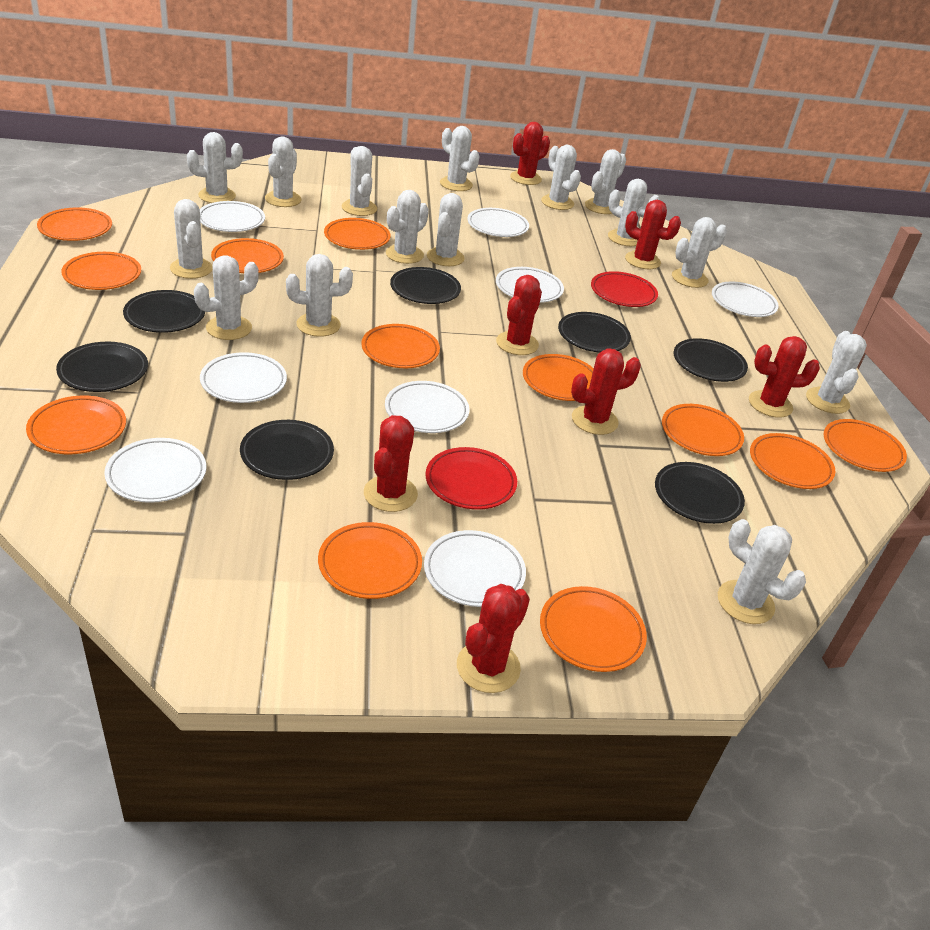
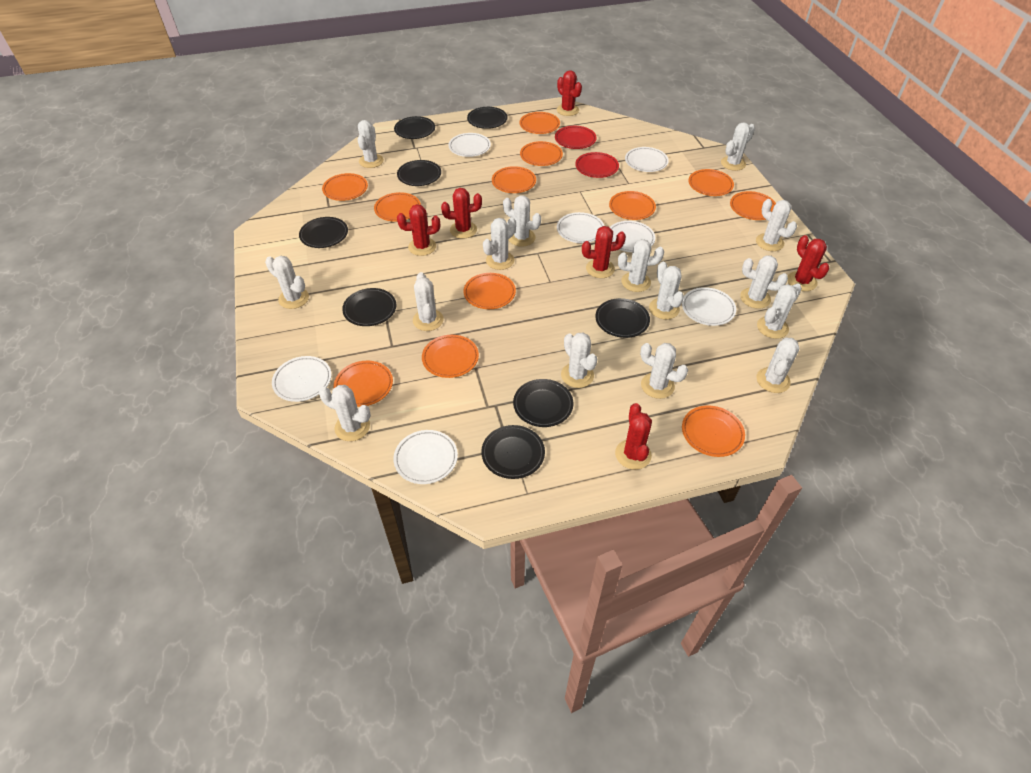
black plate: 7 -> 8
red cactus: 7 -> 6
white plate: 8 -> 7

